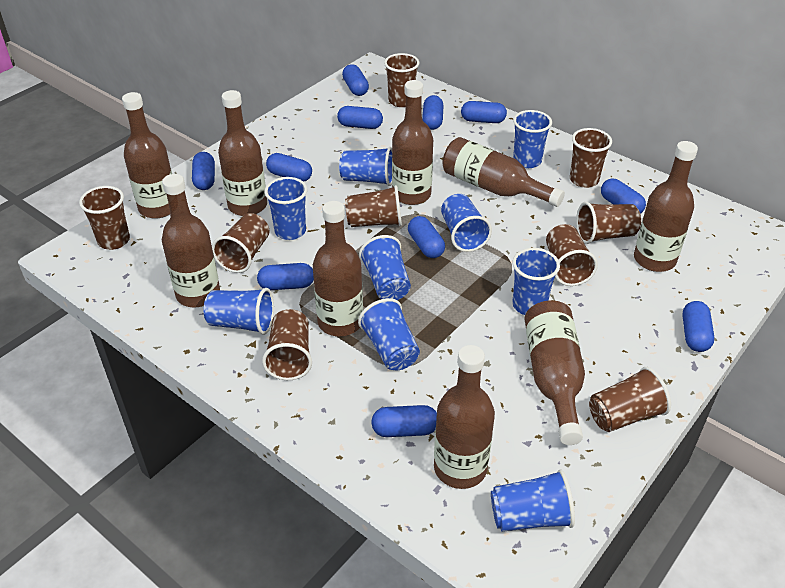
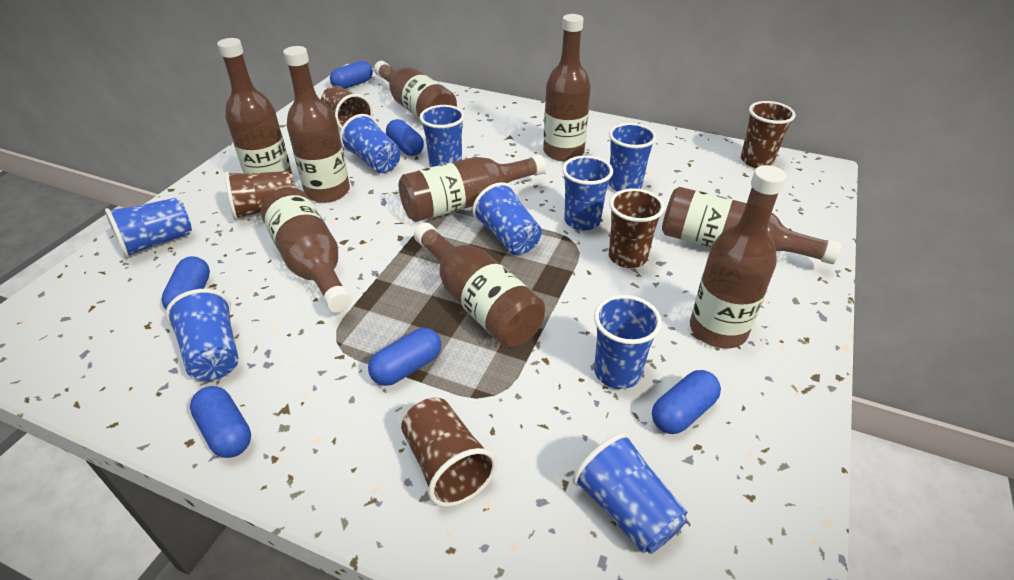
blue capsule: 11 -> 6
brown cup: 9 -> 5

